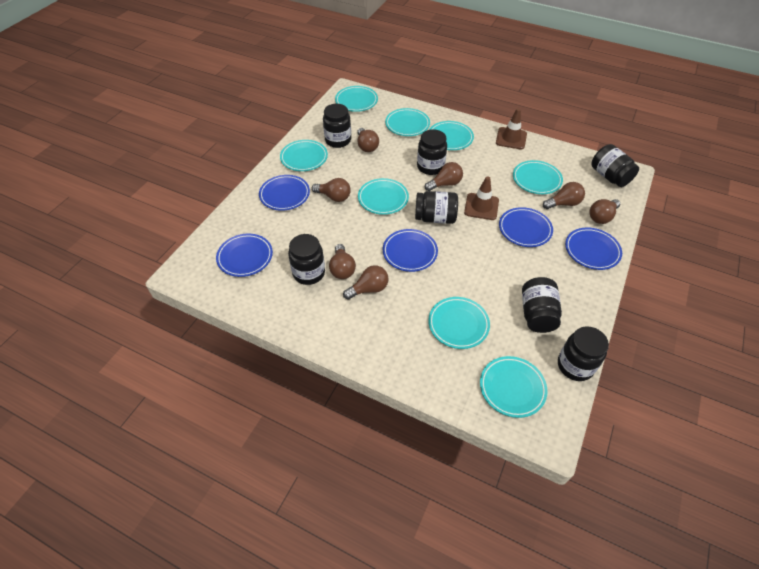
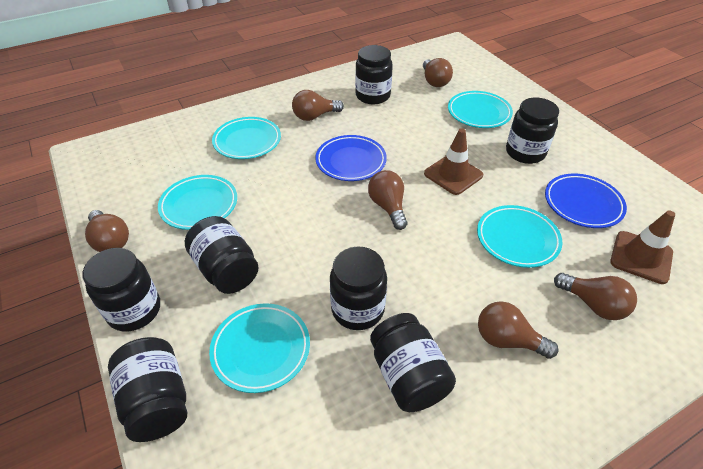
blue plate: 5 -> 2
brown light bulb: 7 -> 6
turquoise plate: 8 -> 5

